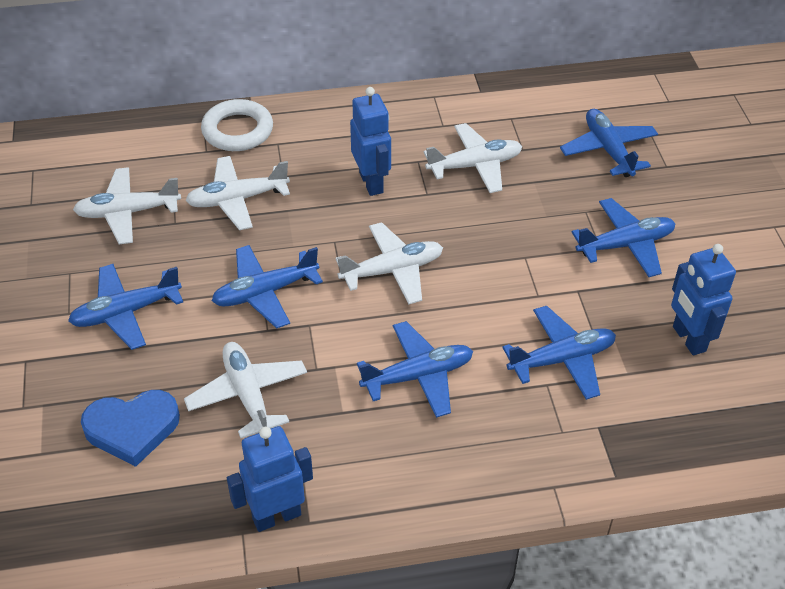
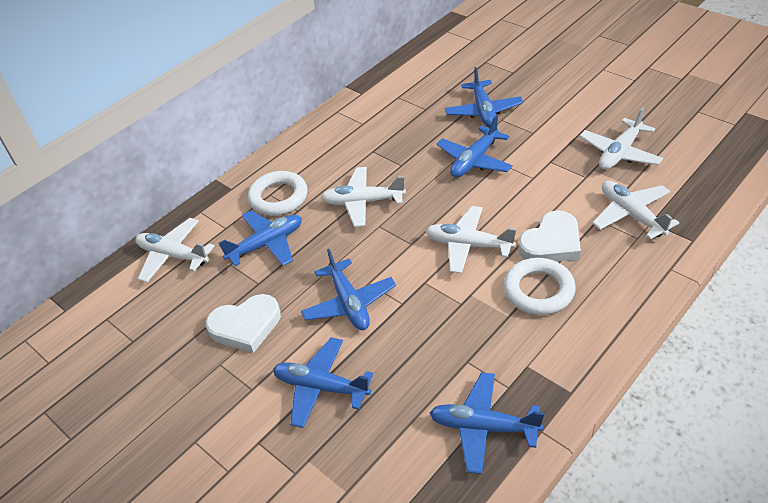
blue heart: 1 -> 0
blue robot: 3 -> 0
white heart: 0 -> 2
white ring: 1 -> 2

